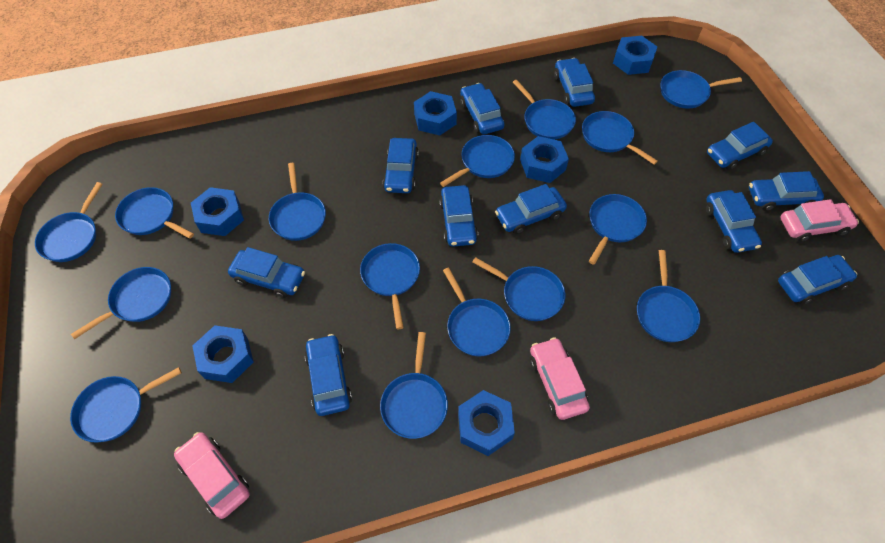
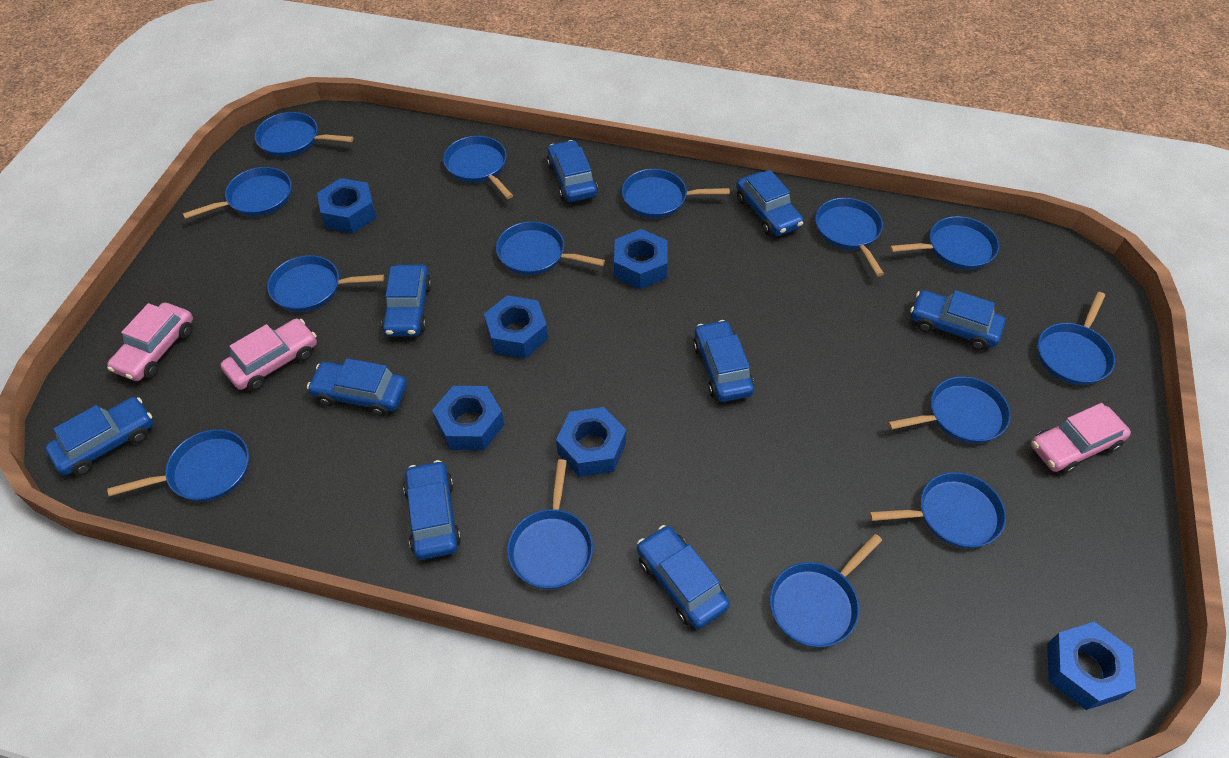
blue car: 11 -> 9
blue pan: 15 -> 14

